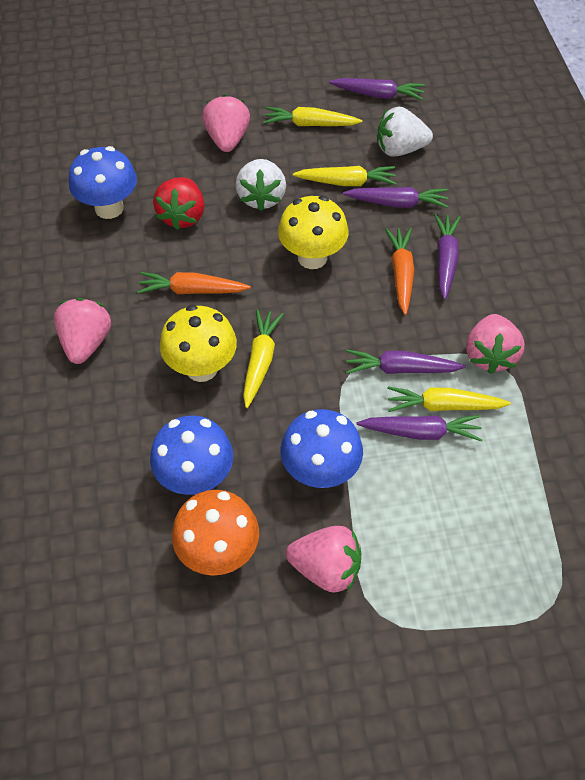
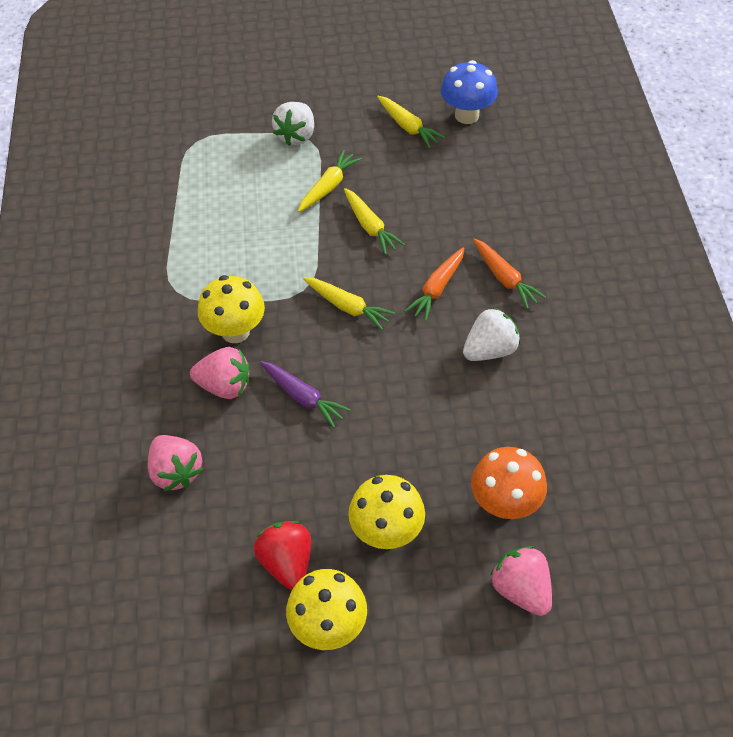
blue mushroom: 3 -> 1
pink strawberry: 4 -> 3
purple carrot: 5 -> 1
yellow mushroom: 2 -> 3

